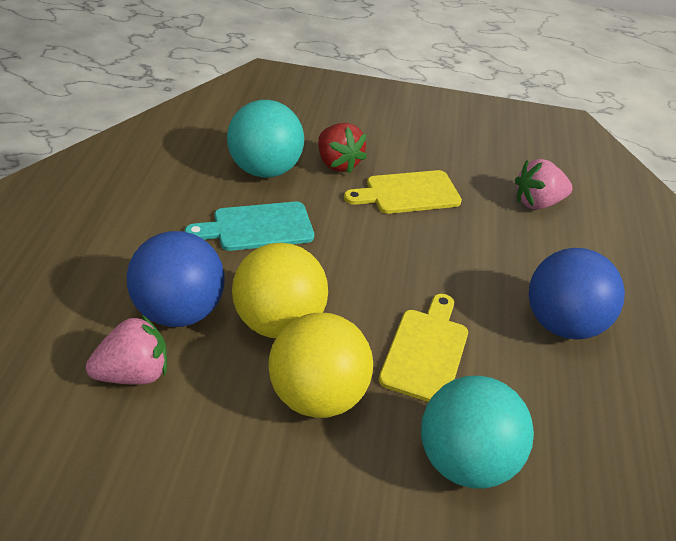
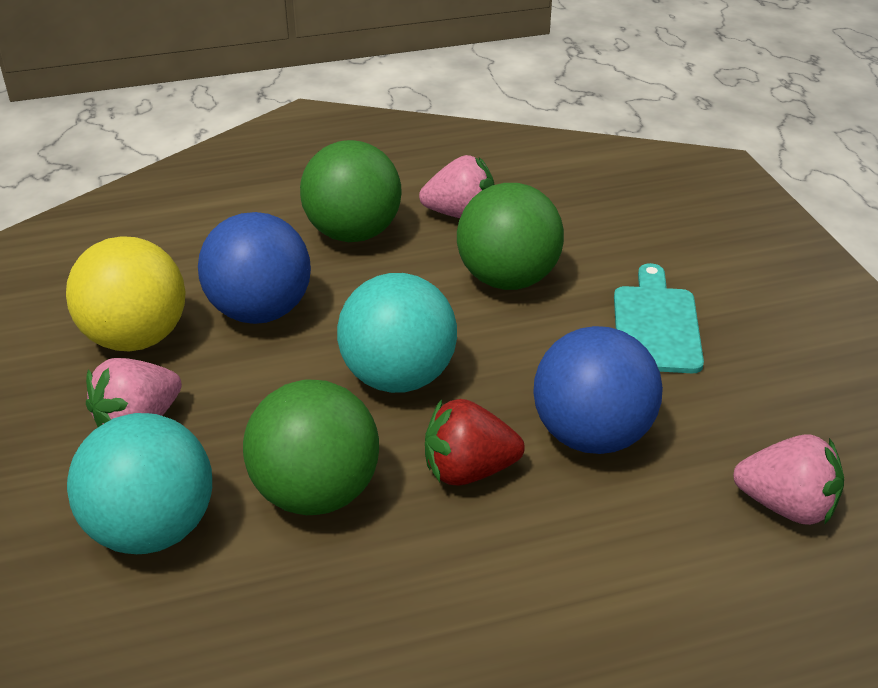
green ball: 0 -> 3
pink strawberry: 2 -> 3
yellow ball: 2 -> 1
yellow cutting board: 2 -> 0

